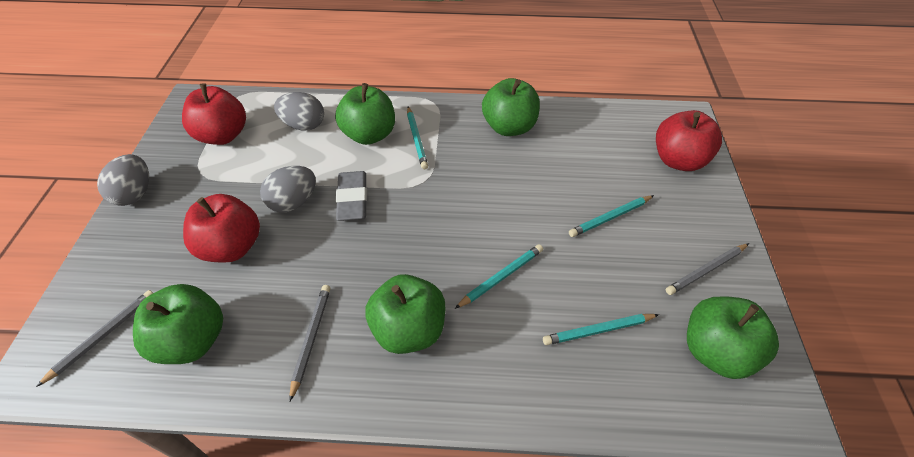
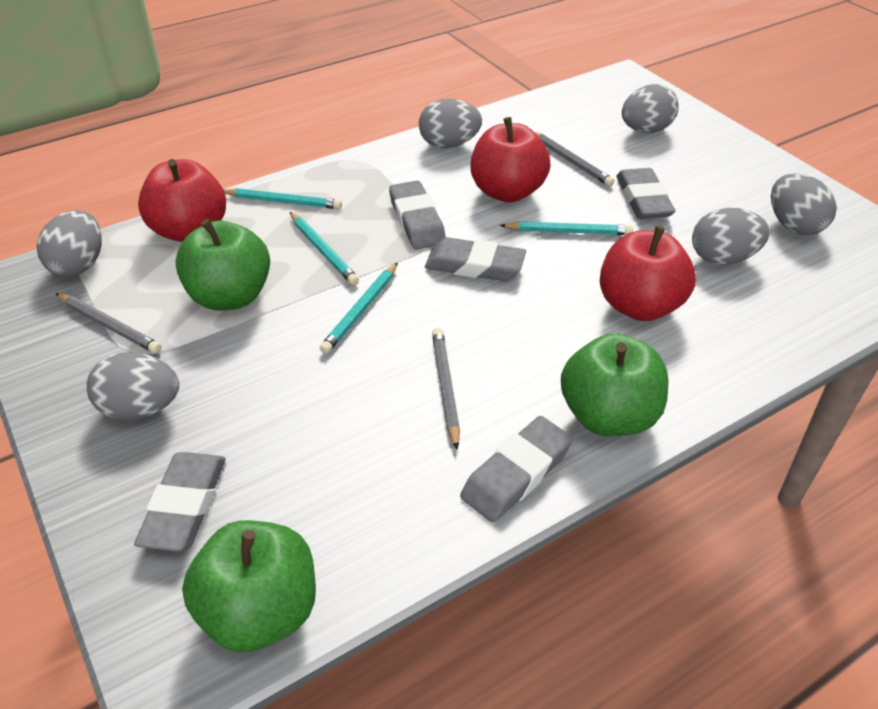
green apple: 5 -> 3
grey egg: 3 -> 6
grey eraser: 1 -> 5

